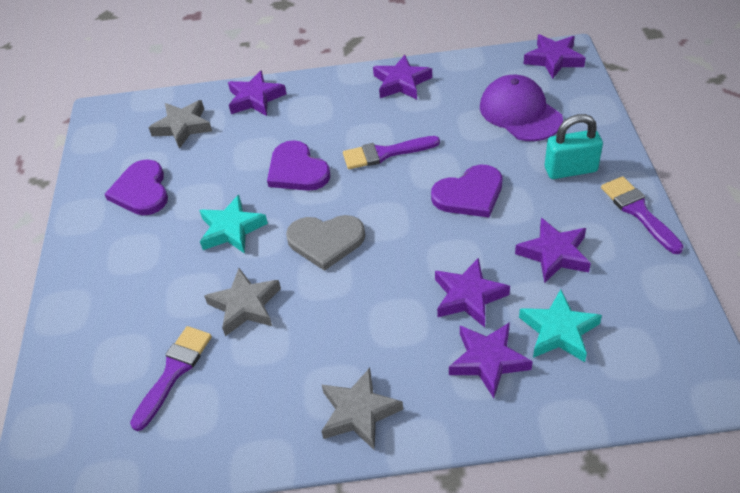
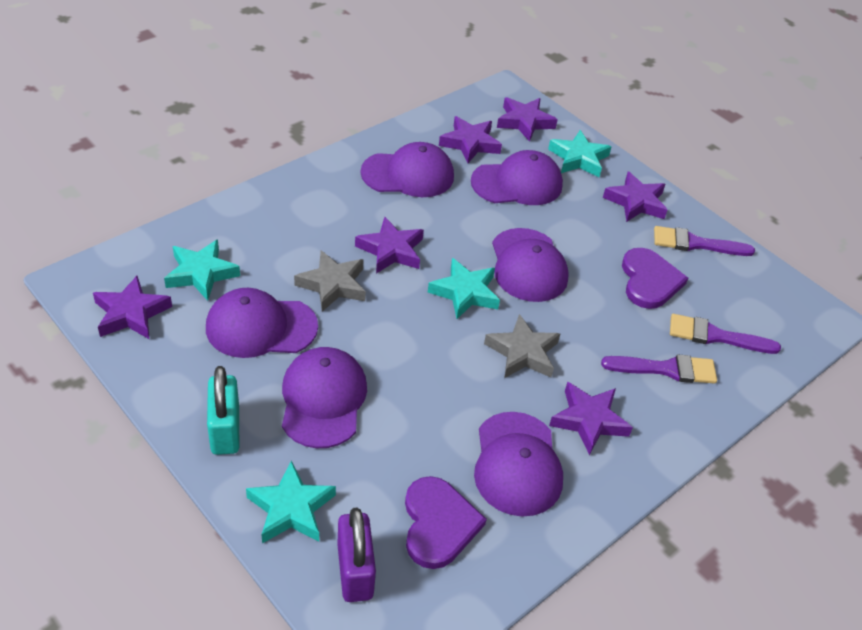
grey heart: 1 -> 0
grey star: 3 -> 2
purple cap: 1 -> 6
purple heart: 3 -> 2
purple padlock: 0 -> 1
turquoise star: 2 -> 4

